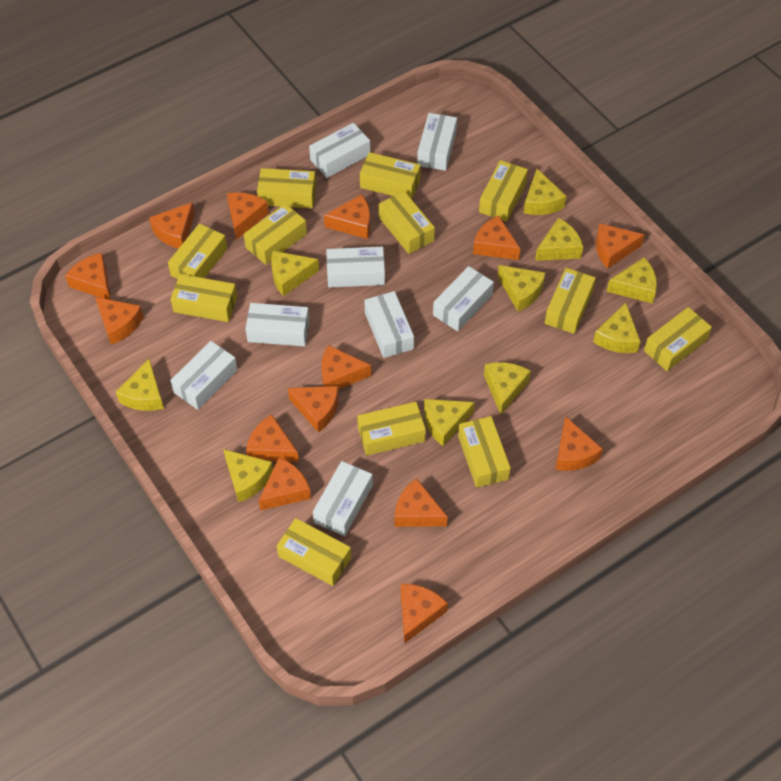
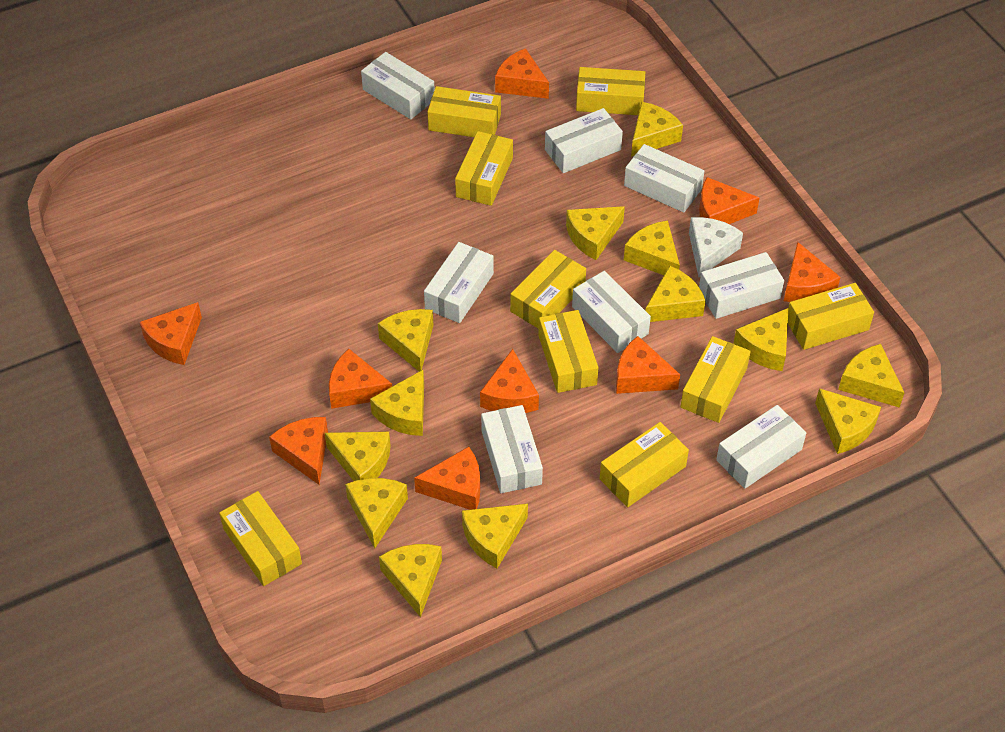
orange cheese: 14 -> 9
white cheese: 0 -> 1
yellow box: 12 -> 9
yellow cheese: 10 -> 13

